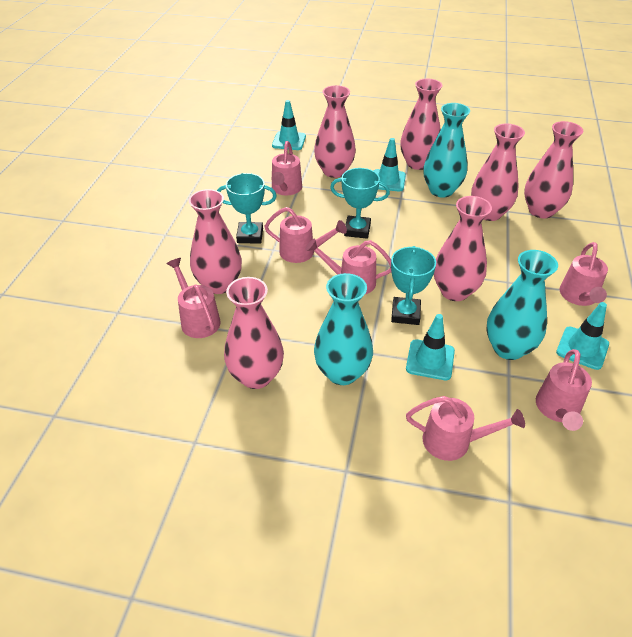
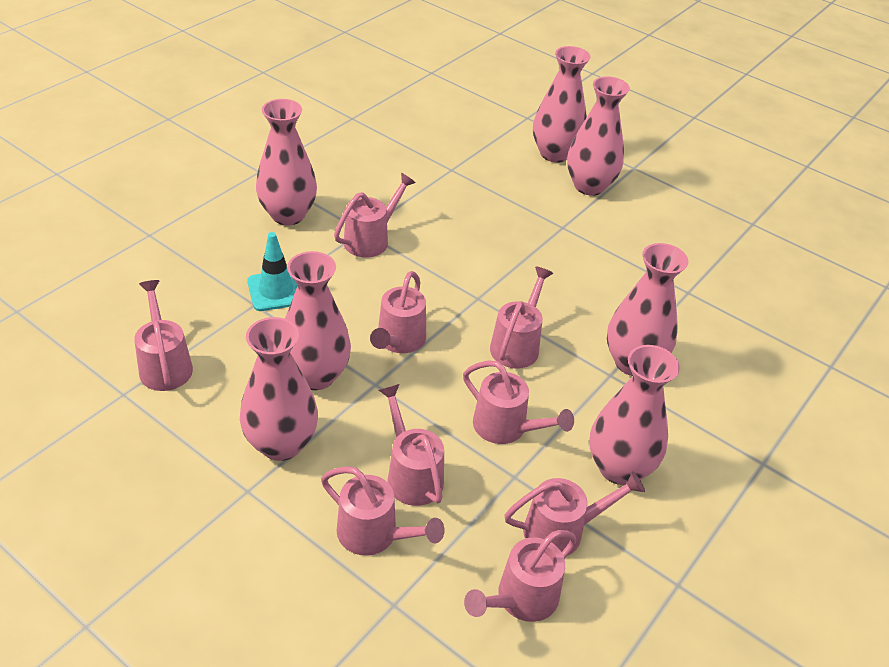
pink watering can: 7 -> 9
turquoise traffic cone: 4 -> 1
turquoise trophy: 3 -> 0
turquoise vase: 3 -> 0

